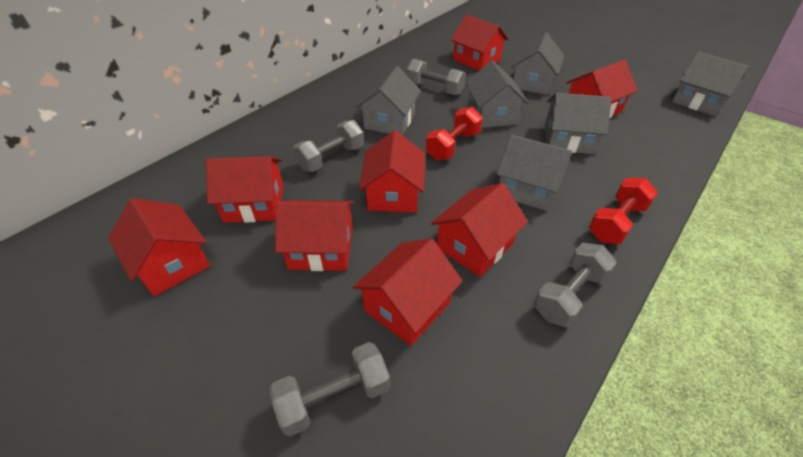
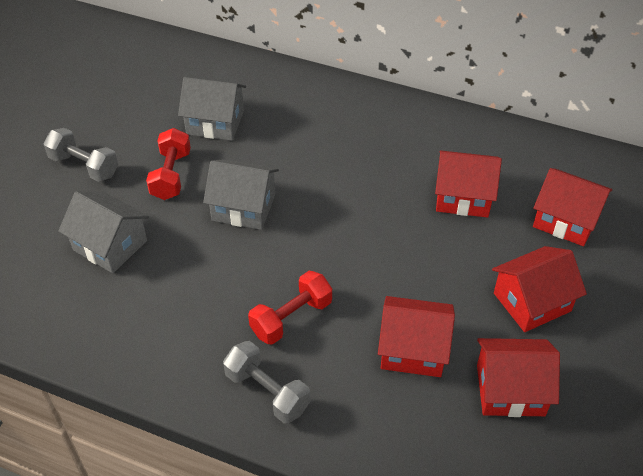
grey dumbbell: 4 -> 2
grey house: 6 -> 3
red house: 8 -> 5

